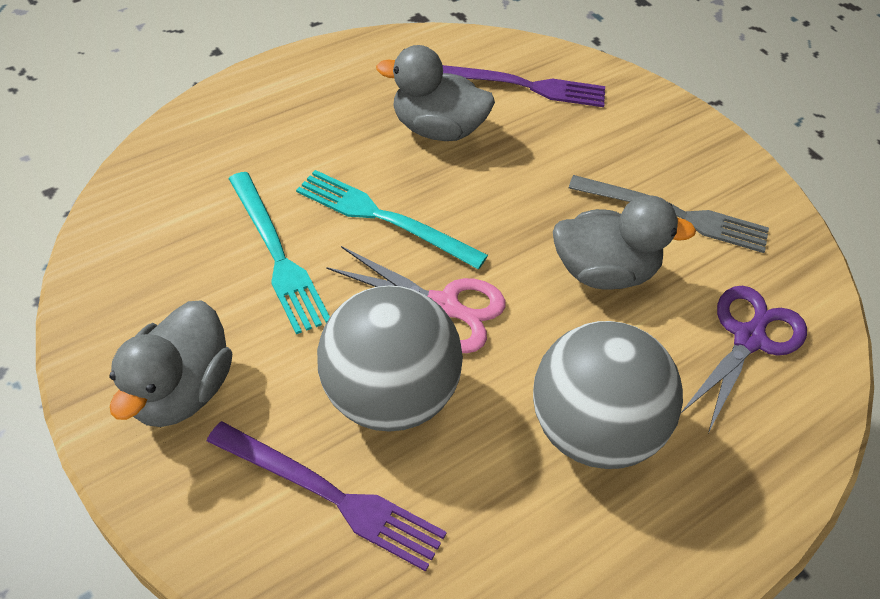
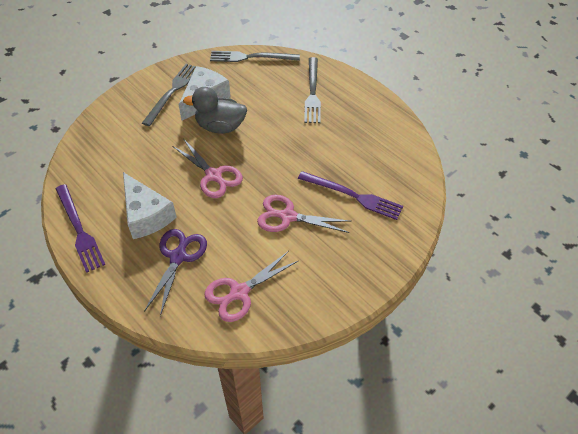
grey ball: 2 -> 0
grey duck: 3 -> 1
grey fork: 1 -> 3
pink scissors: 1 -> 3
turquoise fork: 2 -> 0
white cheese: 0 -> 2

